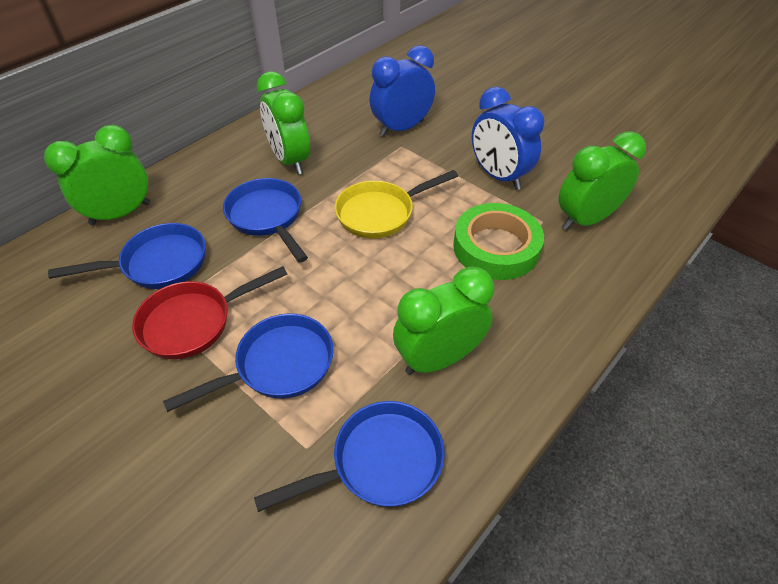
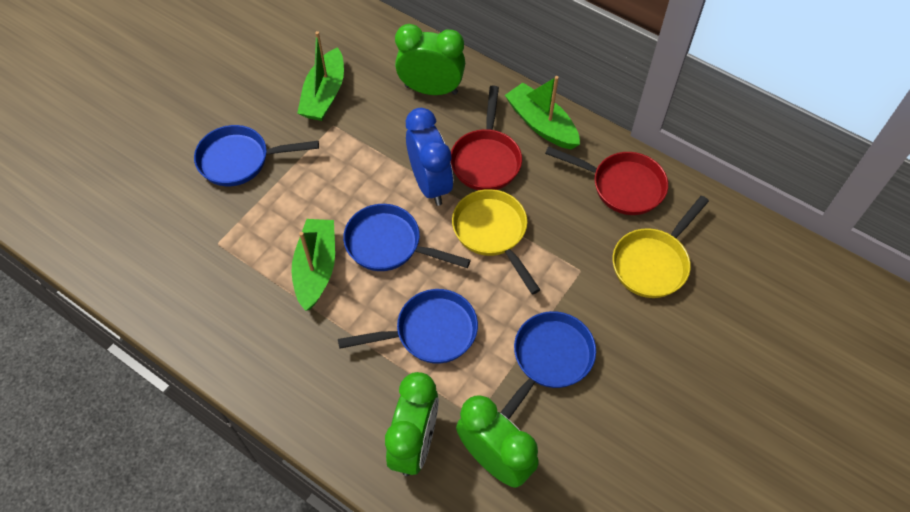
blue clock: 2 -> 1
green boat: 0 -> 3
green clock: 4 -> 3
green tape: 1 -> 0
red pan: 1 -> 2
yellow pan: 1 -> 2

